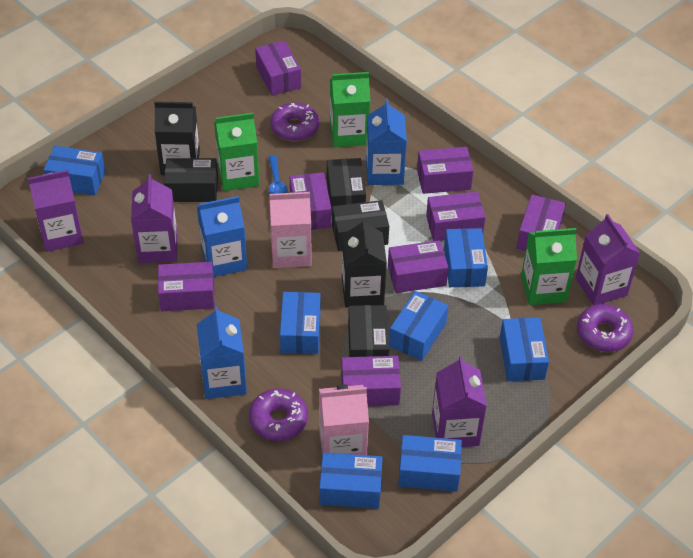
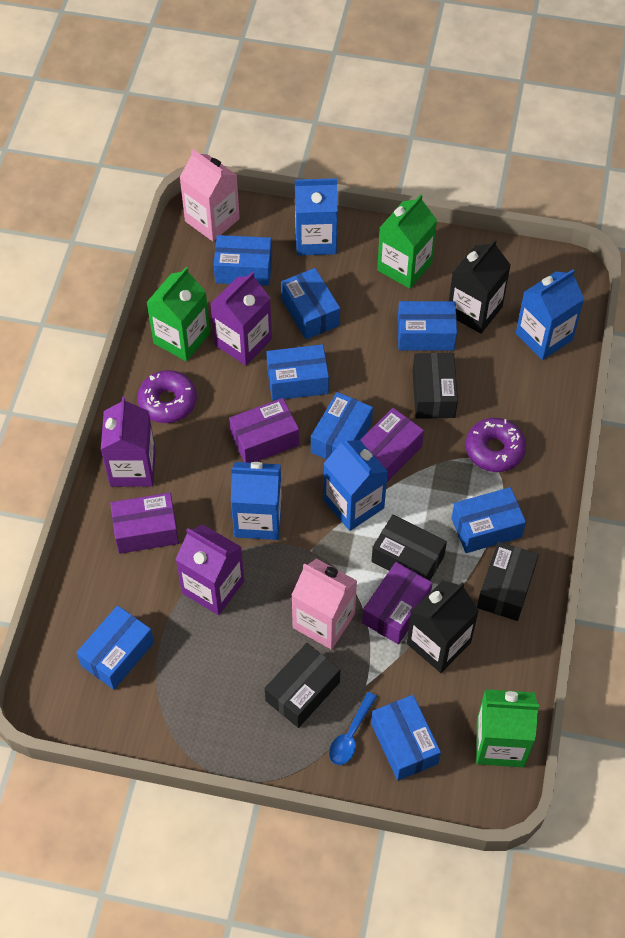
blue box: 7 -> 8
blue carton: 3 -> 4
purple box: 8 -> 4
purple carton: 4 -> 3
purple donut: 3 -> 2

